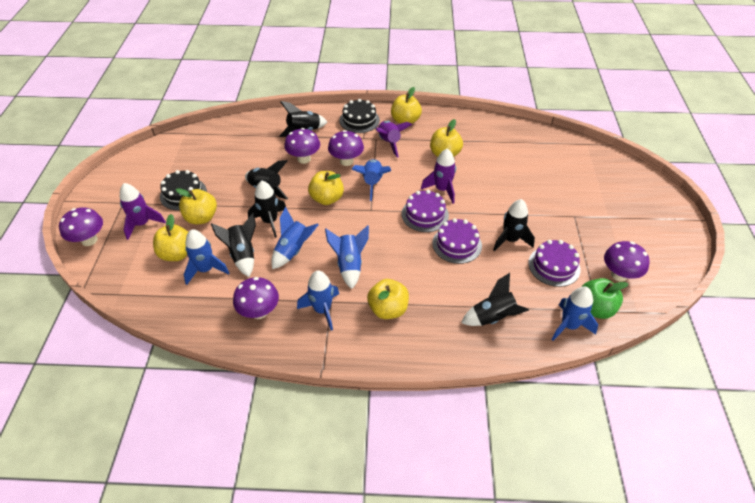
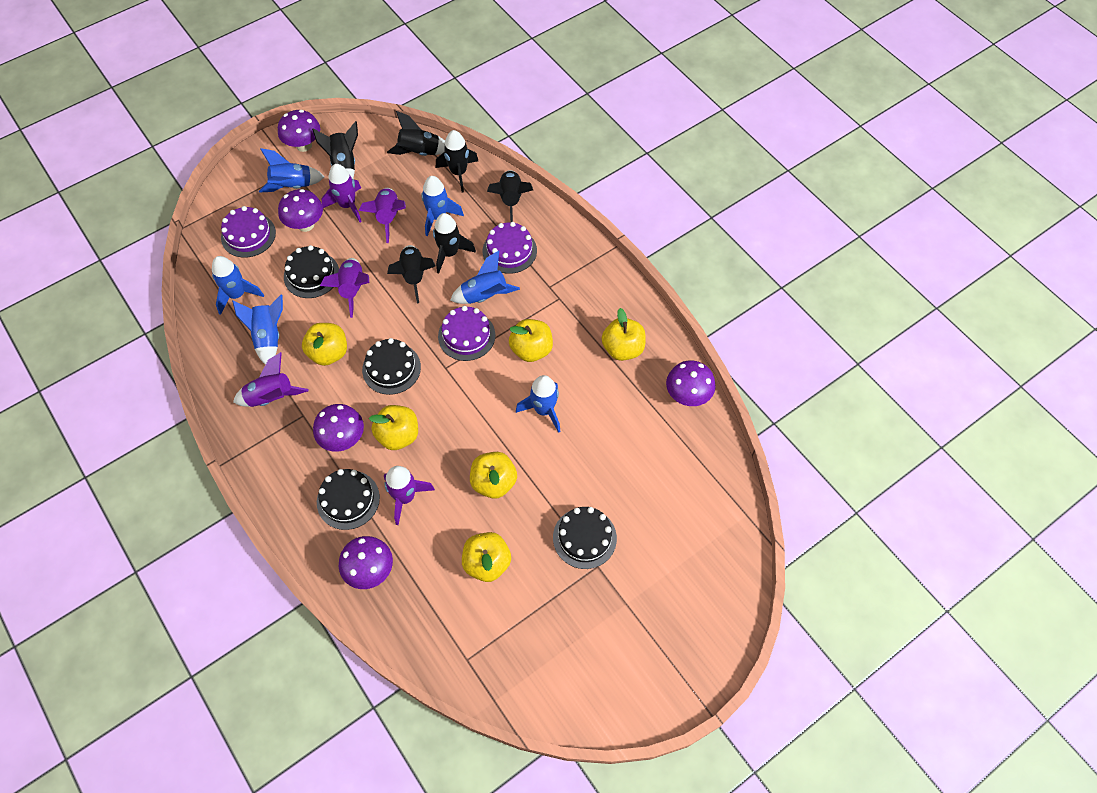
black cake: 2 -> 4
green apple: 1 -> 0
purple rocket: 3 -> 5

